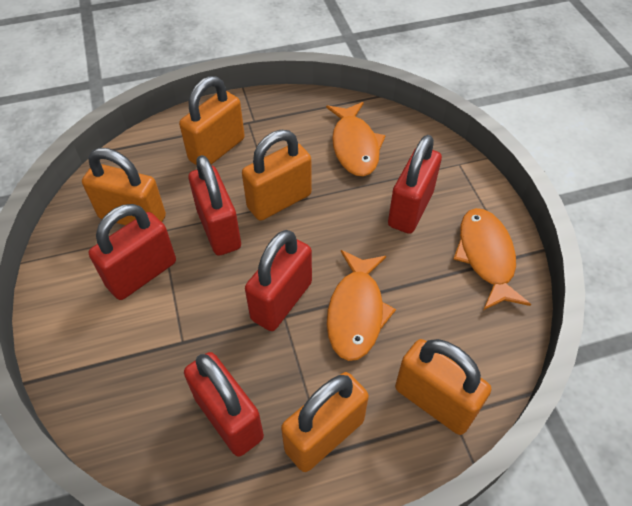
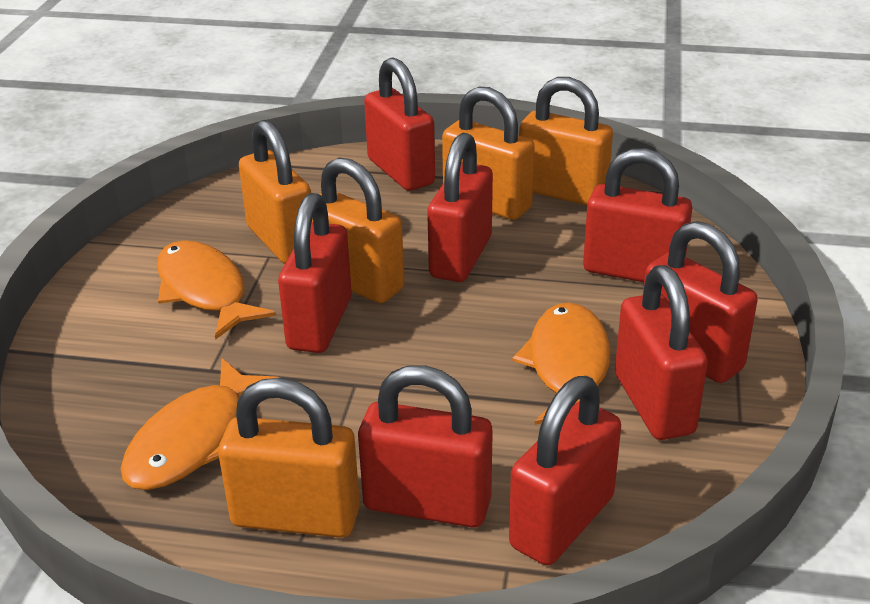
red padlock: 5 -> 8

